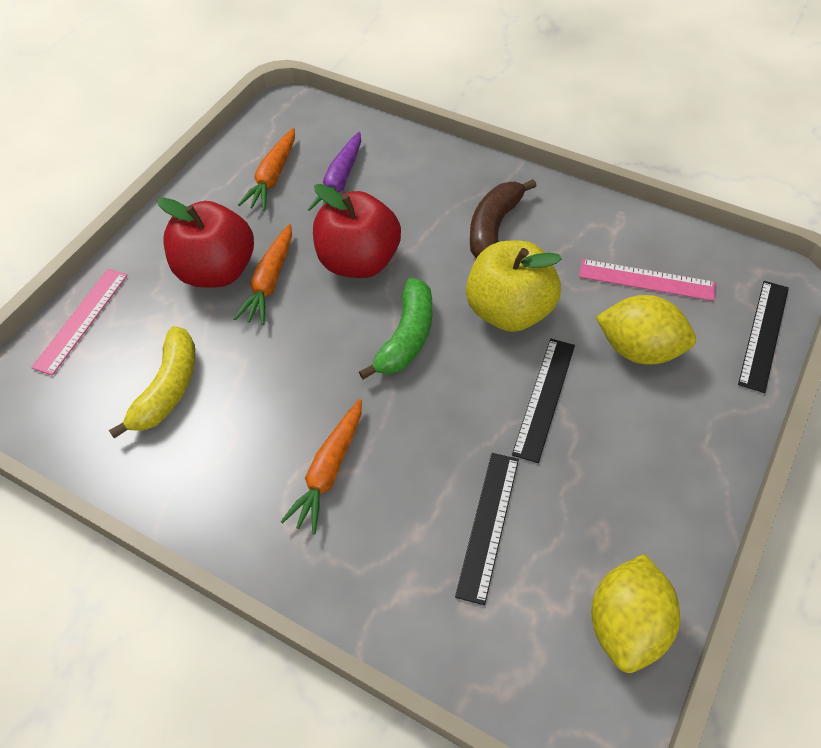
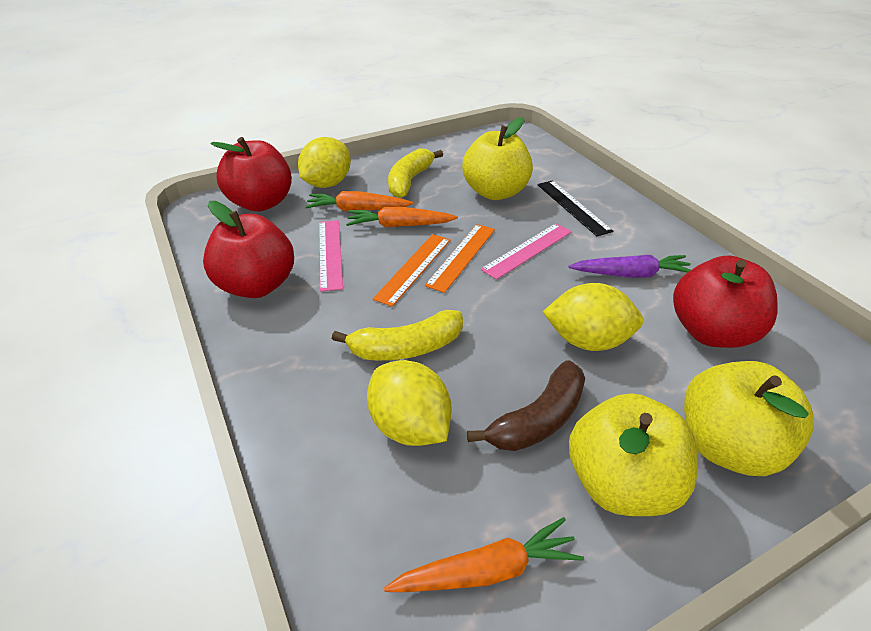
black ruler: 3 -> 1
green banana: 1 -> 0
orange ruler: 0 -> 2
red apple: 2 -> 3
yellow apple: 1 -> 3
yellow banana: 1 -> 2
yellow lemon: 2 -> 3

